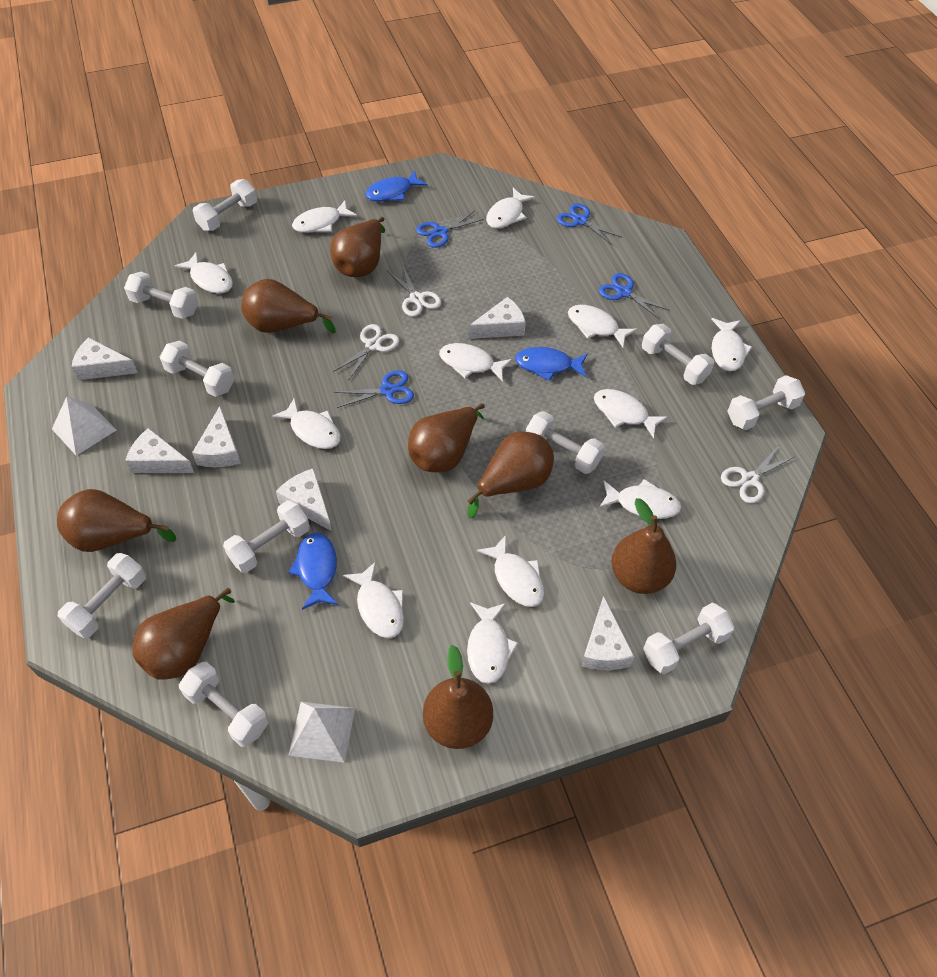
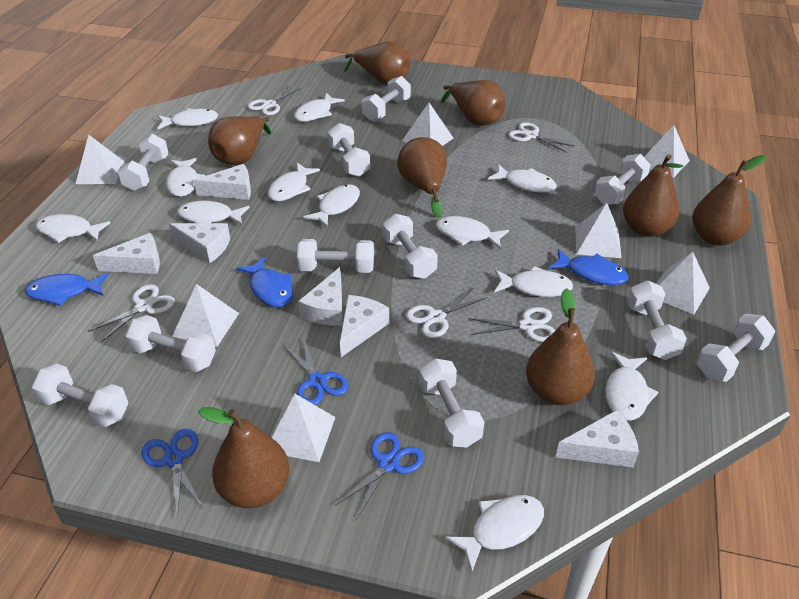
blue scissors: 4 -> 3
white dumbbell: 10 -> 11
white pyramid: 2 -> 7
white scissors: 3 -> 5

